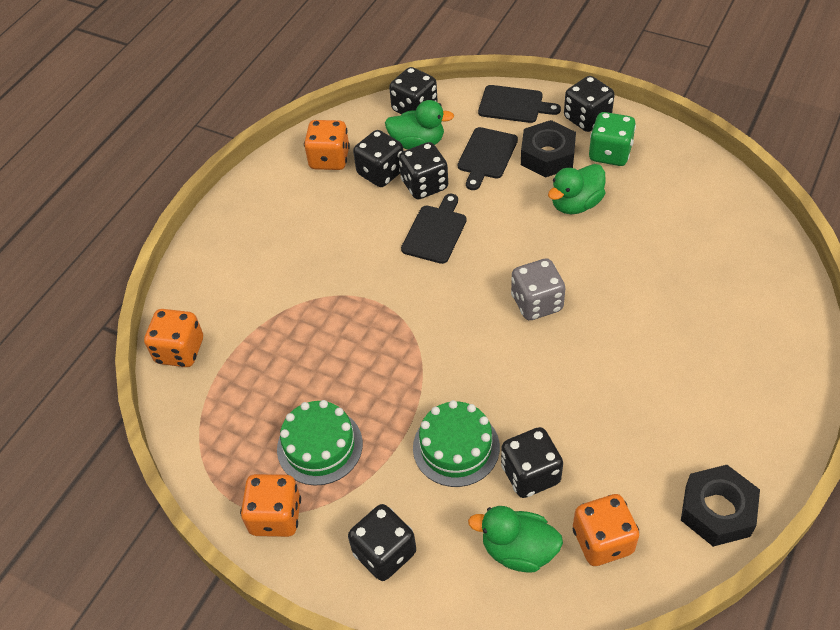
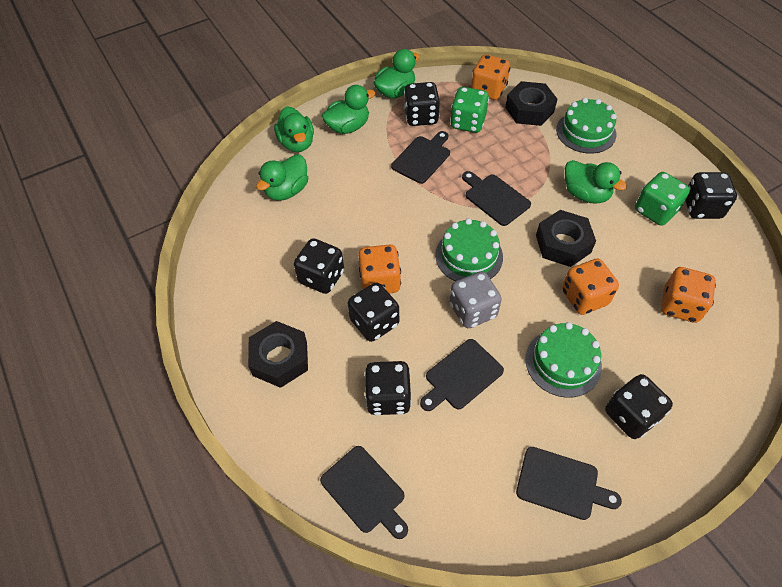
black cutting board: 3 -> 5
black nut: 2 -> 3
green cake: 2 -> 3
green dice: 1 -> 2
green duck: 3 -> 5

